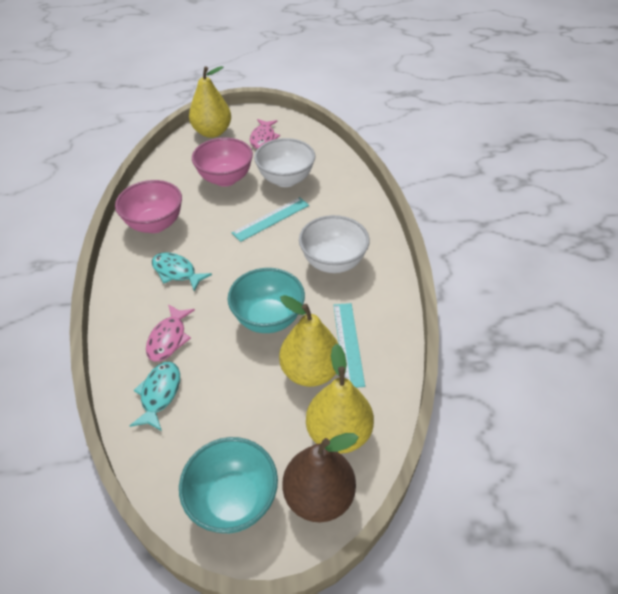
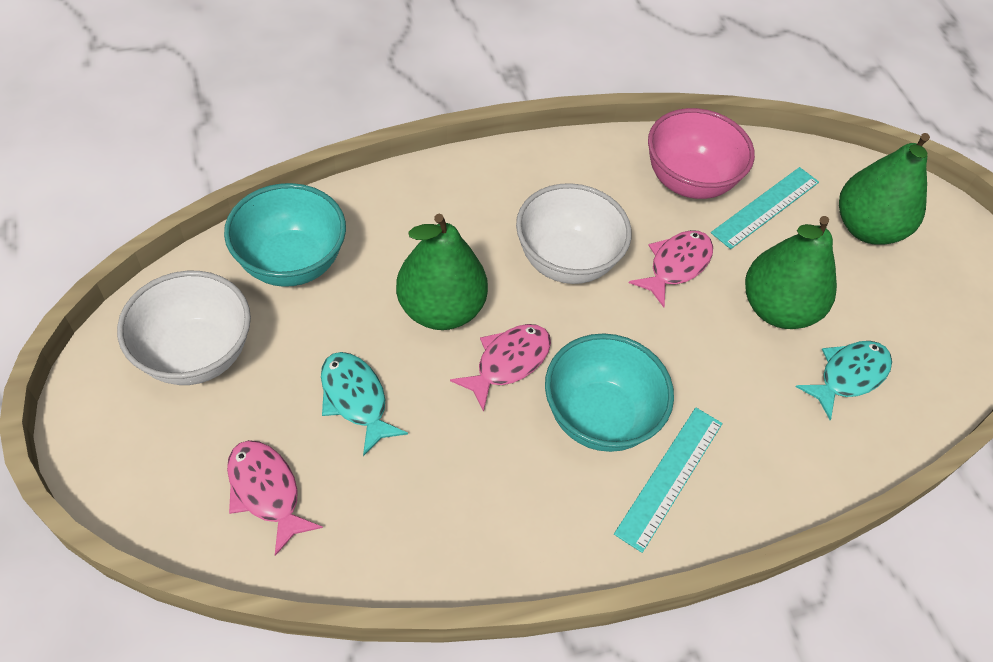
brown pear: 1 -> 0
green pear: 0 -> 3
pink bowl: 2 -> 1
pink fish: 2 -> 3
yellow pear: 3 -> 0

